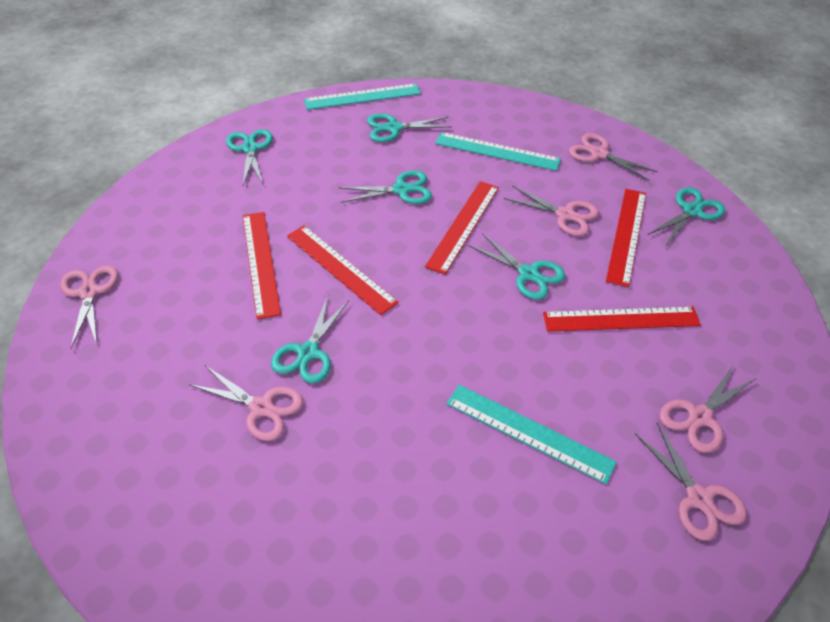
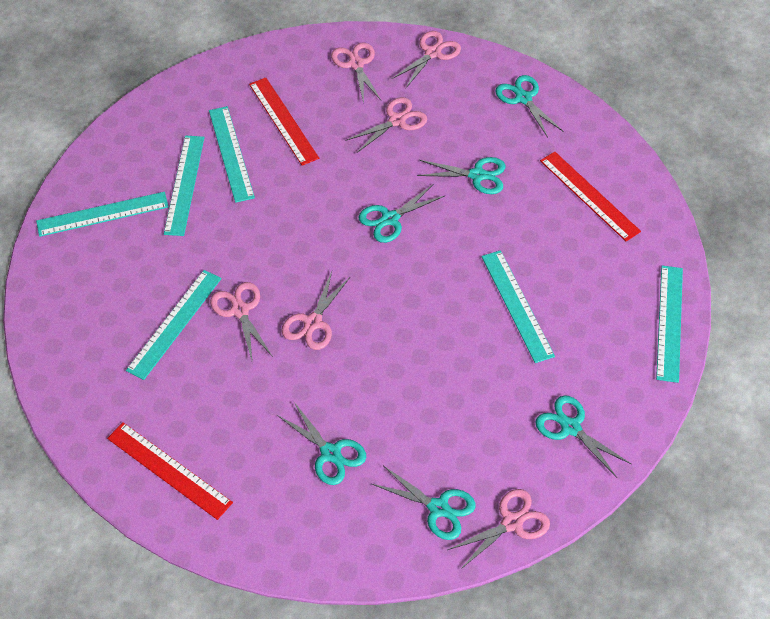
red ruler: 5 -> 3
turquoise ruler: 3 -> 6

